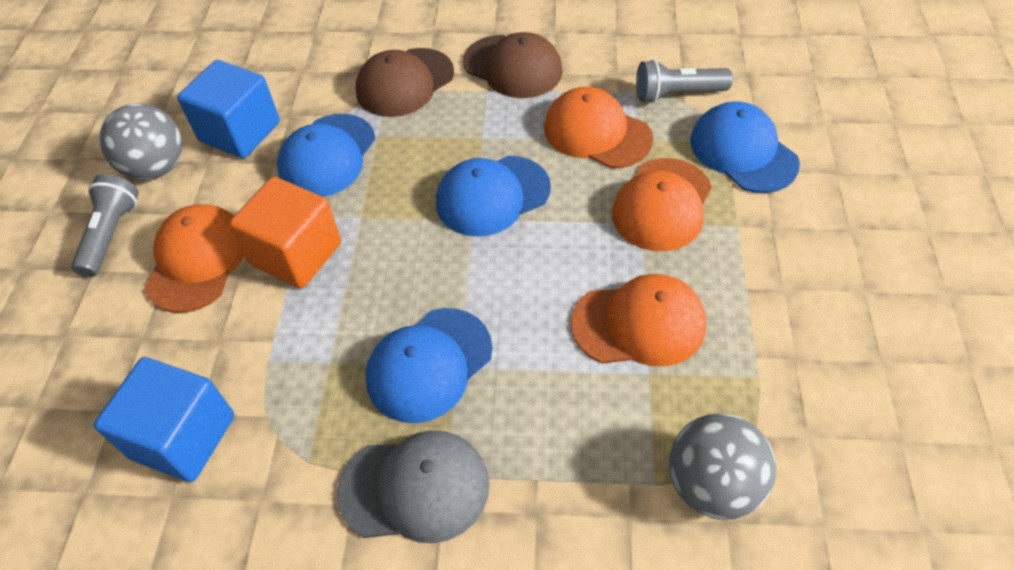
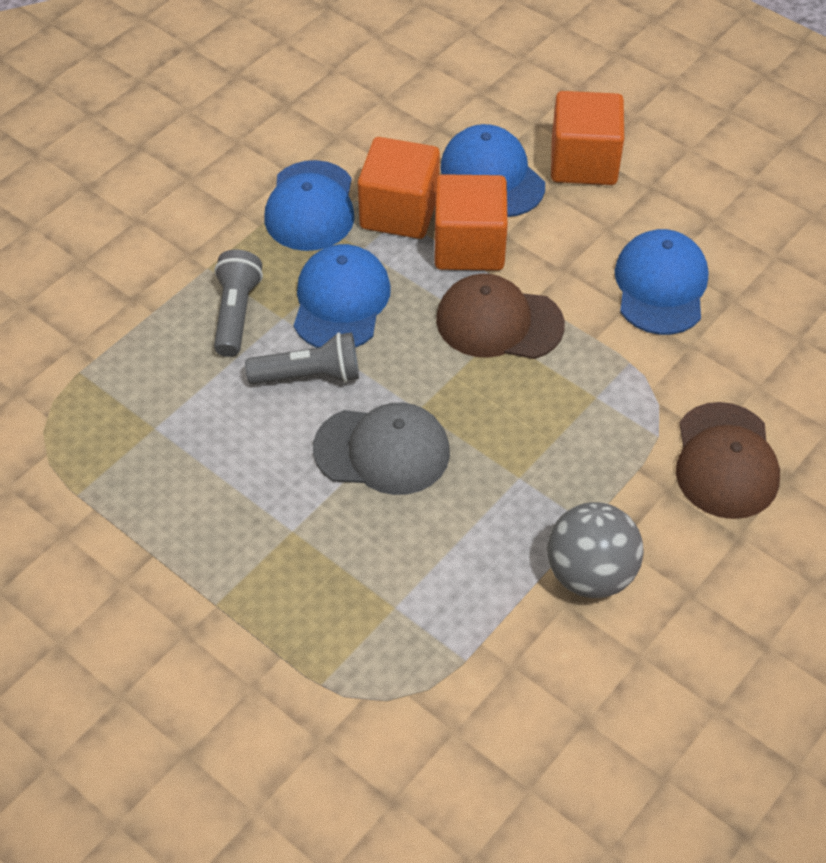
blue cube: 2 -> 0
grey ball: 2 -> 1
orange cap: 4 -> 0
orange cube: 1 -> 3

